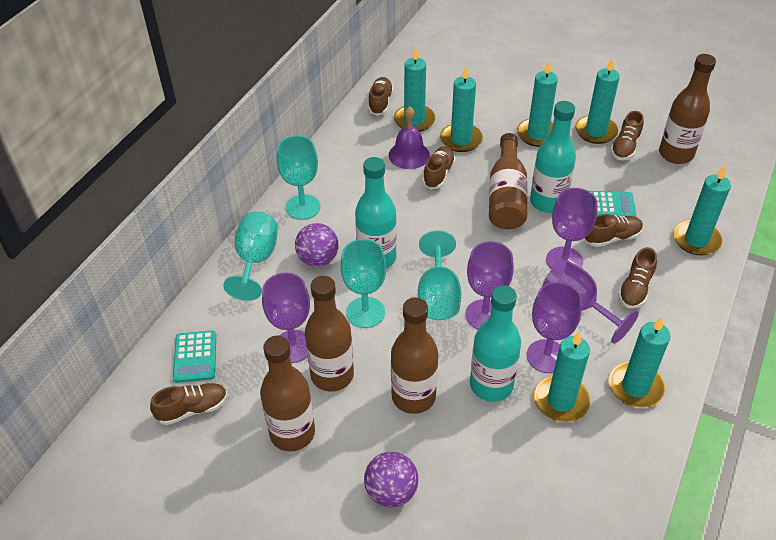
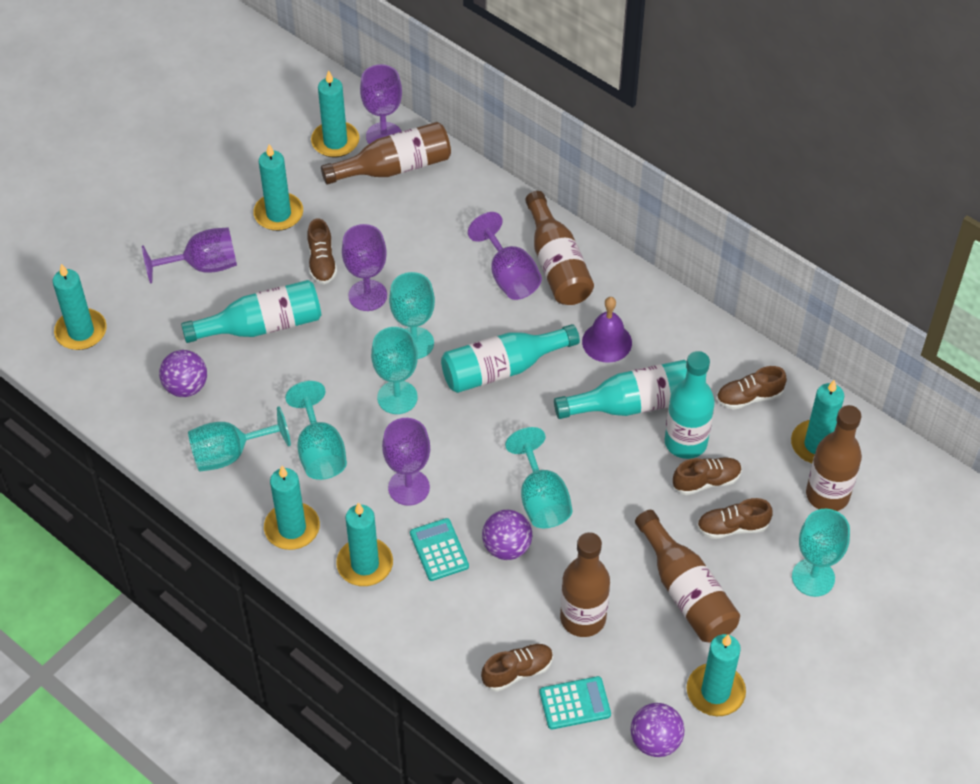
brown shoe: 6 -> 5
purple ball: 2 -> 3
turquoise bottle: 3 -> 4
turquoise goblet: 4 -> 6

